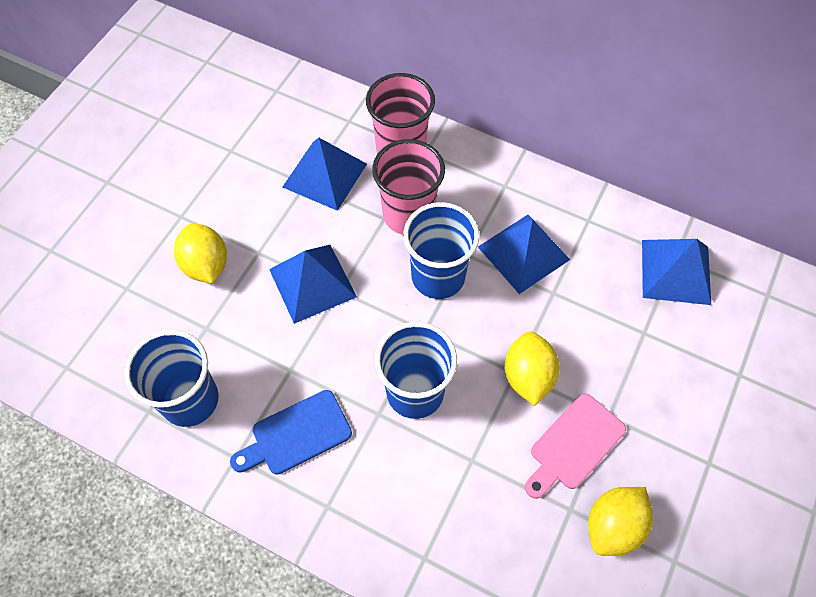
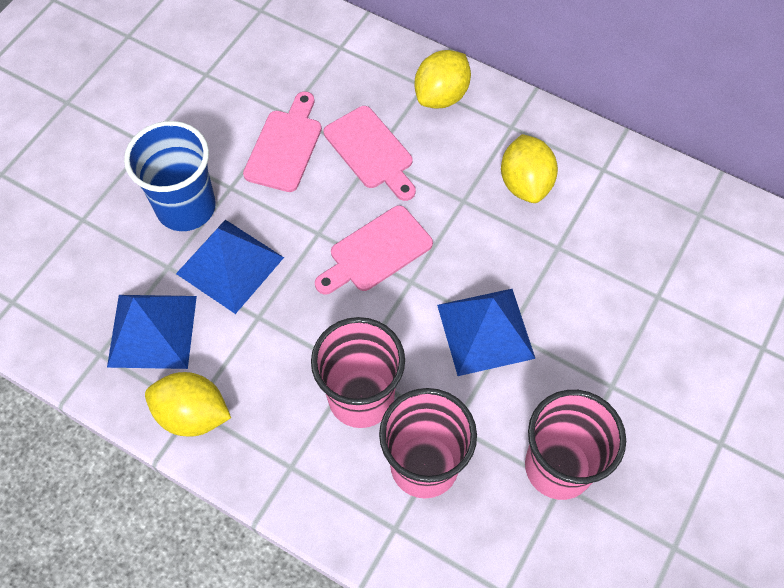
blue cup: 3 -> 1
blue cutting board: 1 -> 0
blue pyramid: 4 -> 3
pink cup: 2 -> 3
pink cutting board: 1 -> 3

